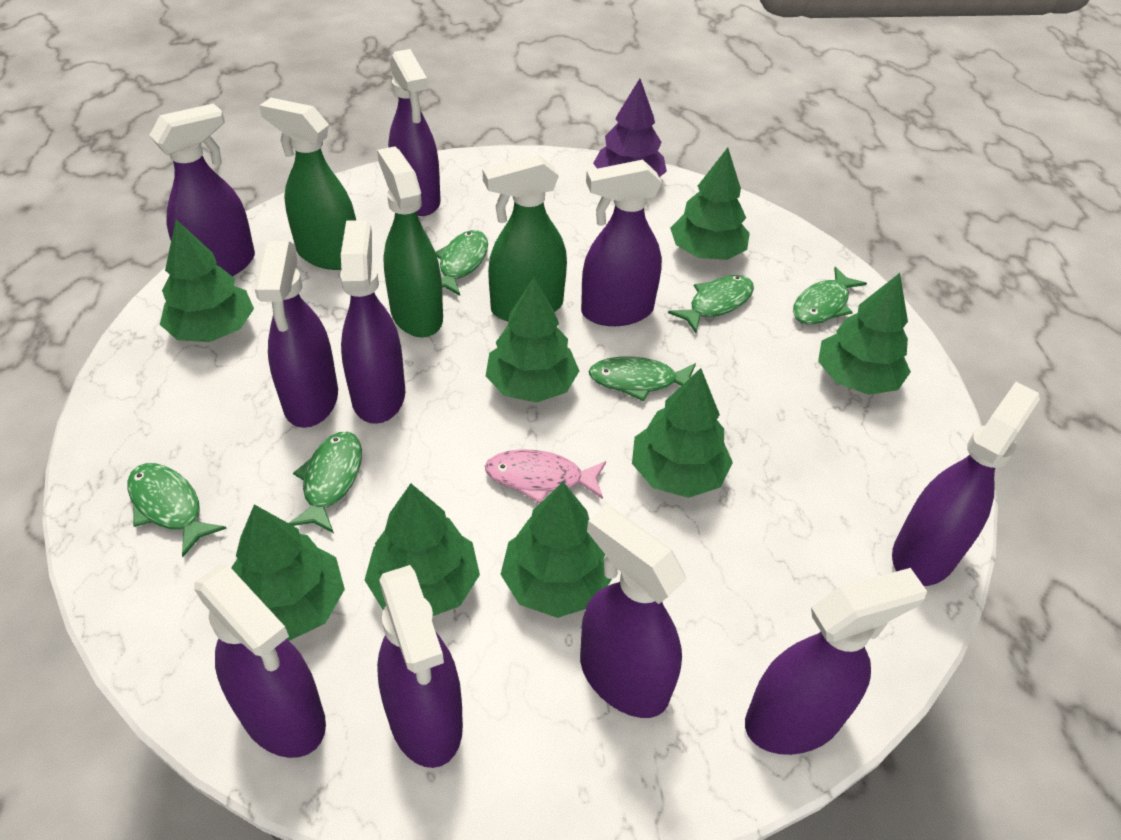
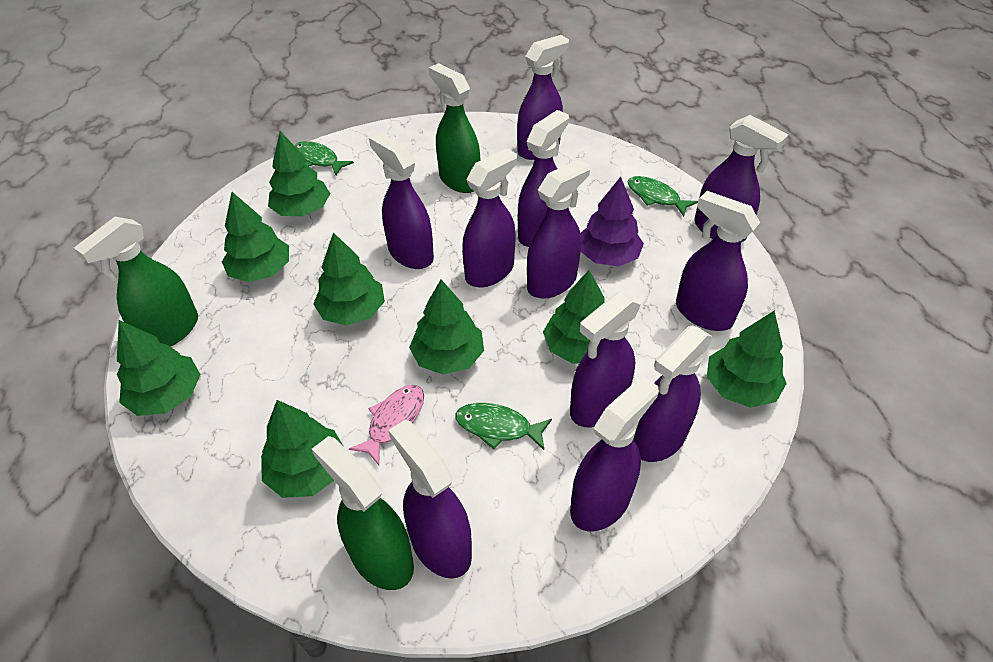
green fish: 6 -> 3
purple spray bottle: 10 -> 11

